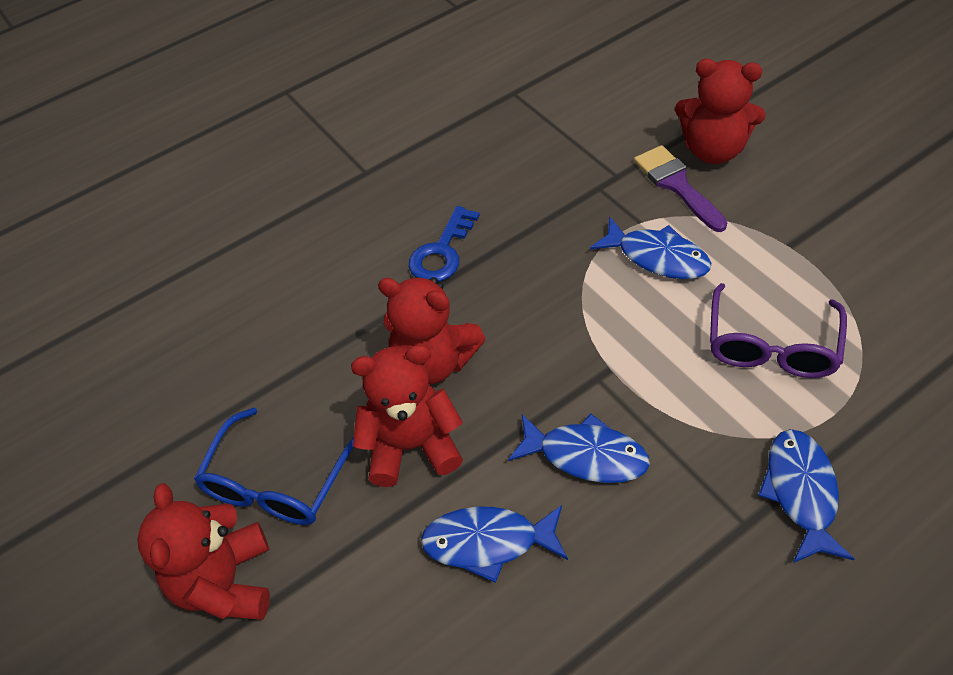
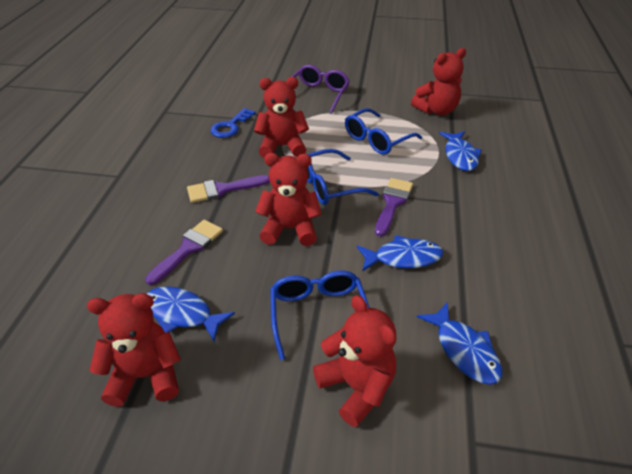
blue glasses: 1 -> 3
purple brush: 1 -> 3
red teddy bear: 4 -> 5

